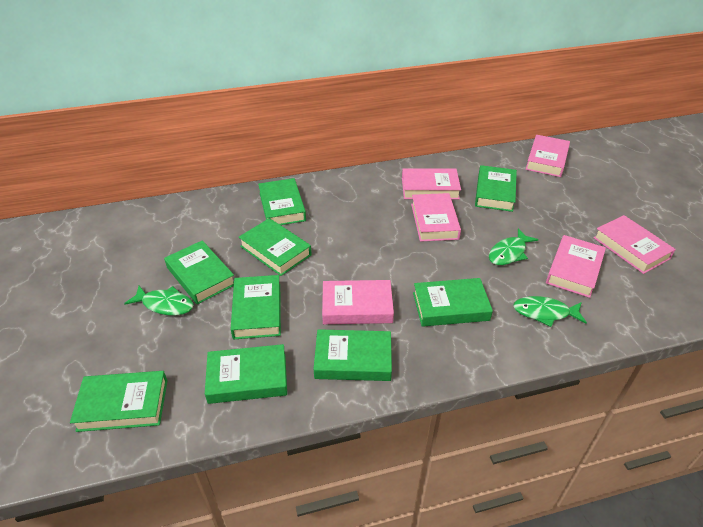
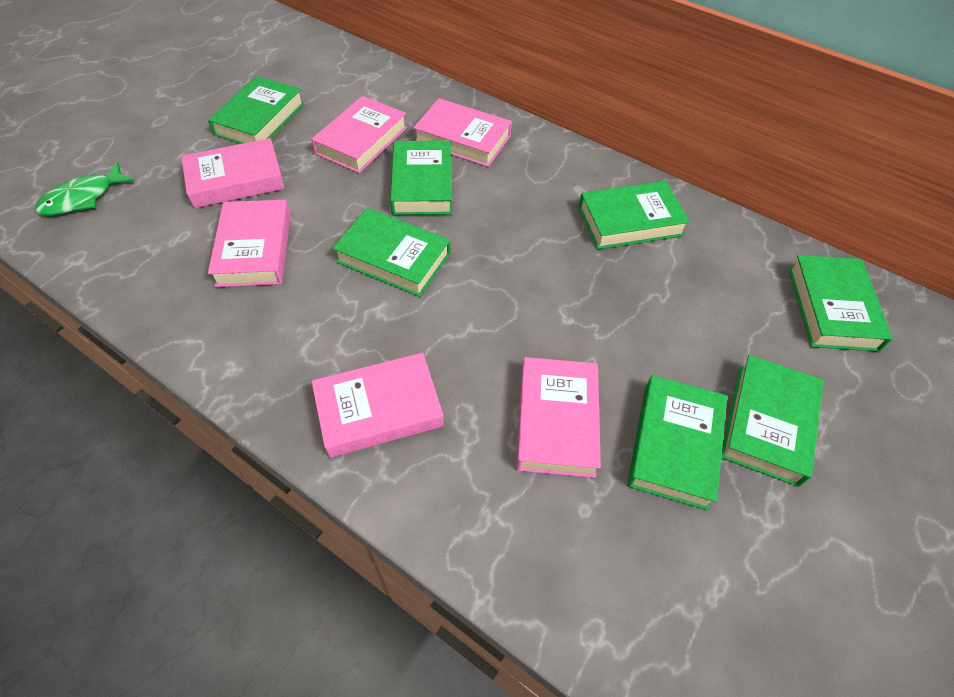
green book: 9 -> 7
green fish: 3 -> 1

